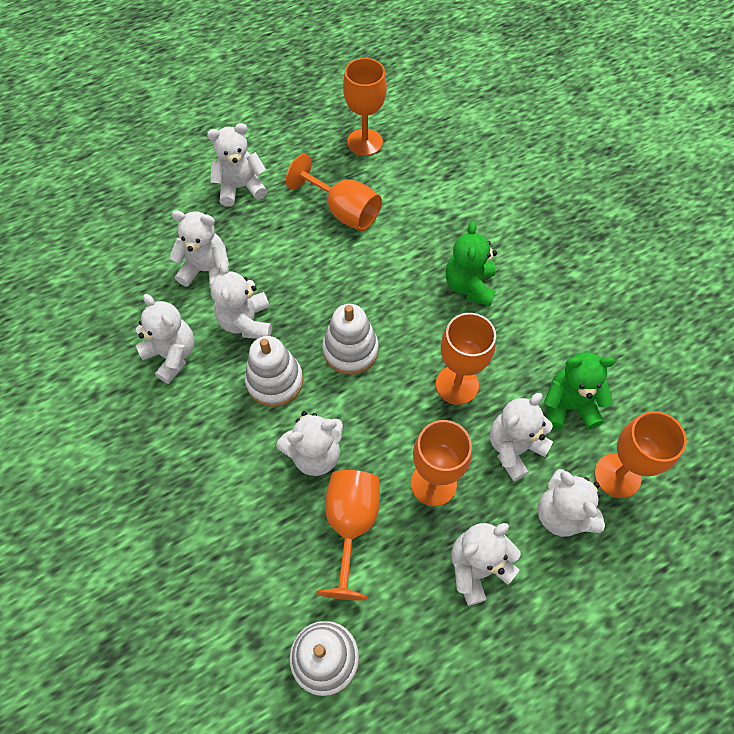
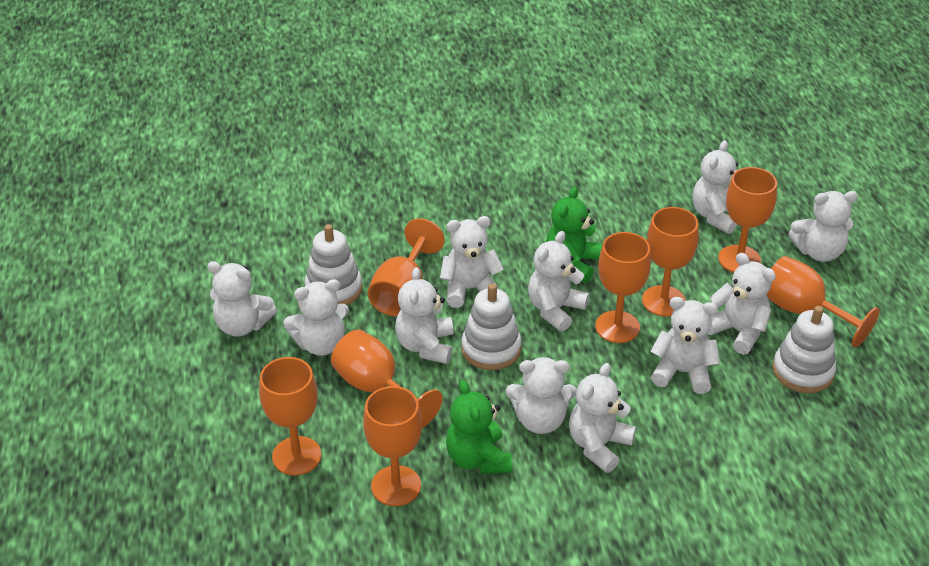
orange goblet: 6 -> 8
white teddy bear: 8 -> 11

